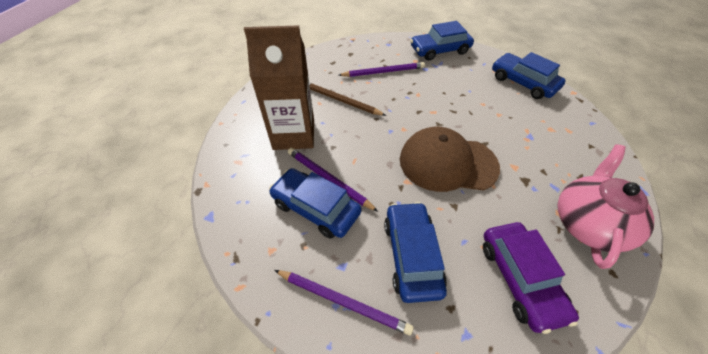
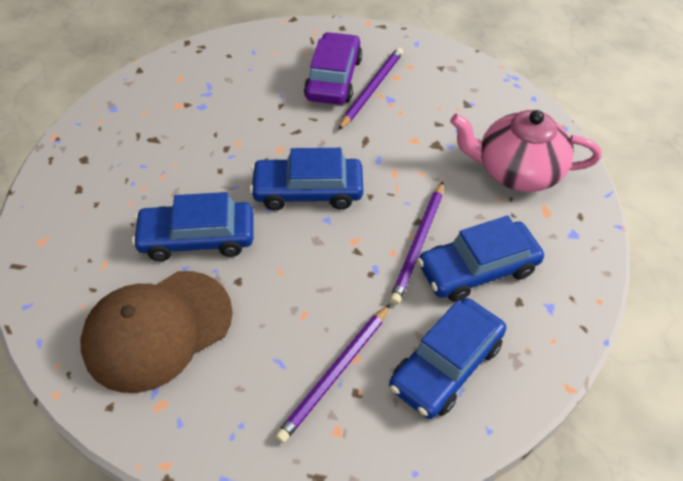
brown carton: 1 -> 0
brown pencil: 1 -> 0

